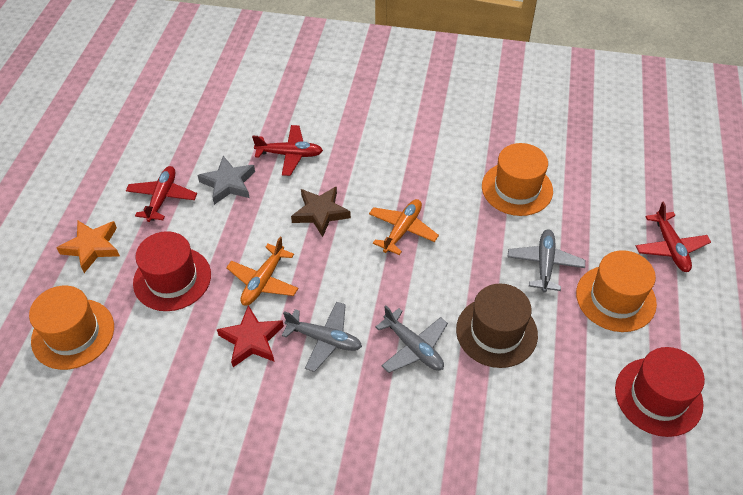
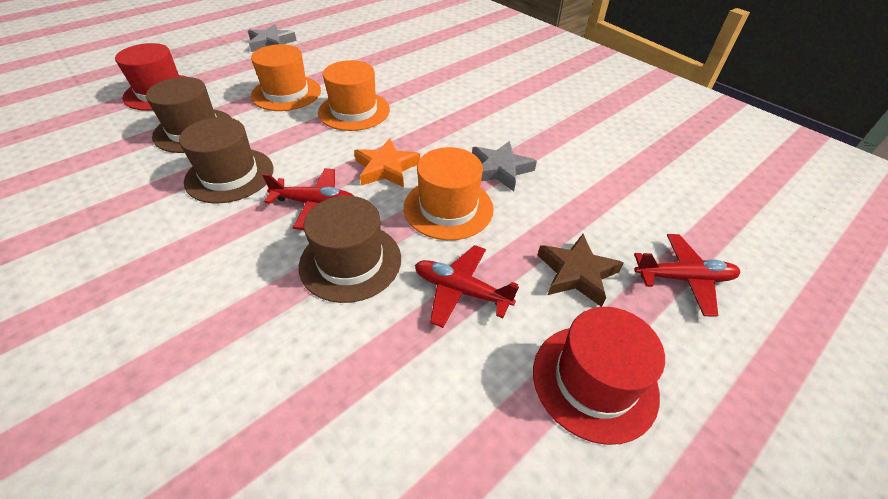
brown hat: 1 -> 3
grey plane: 3 -> 0
grey star: 1 -> 2
orange plane: 2 -> 0
red star: 1 -> 0

